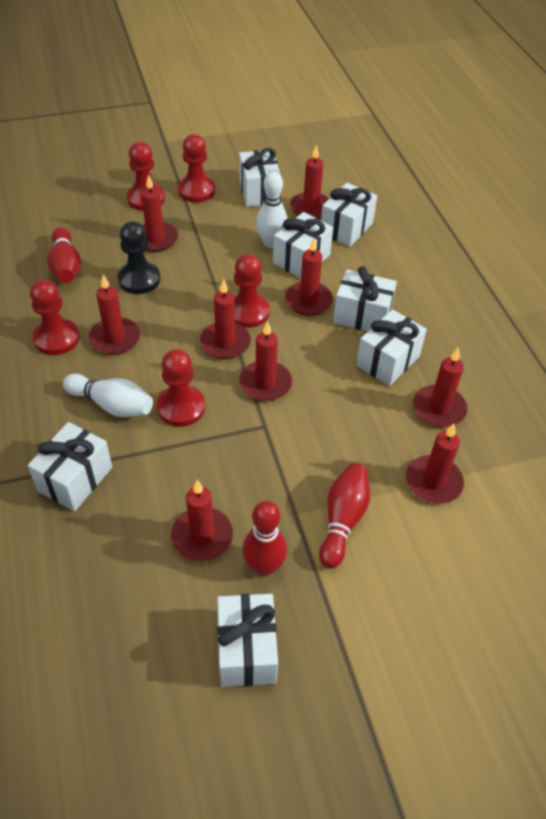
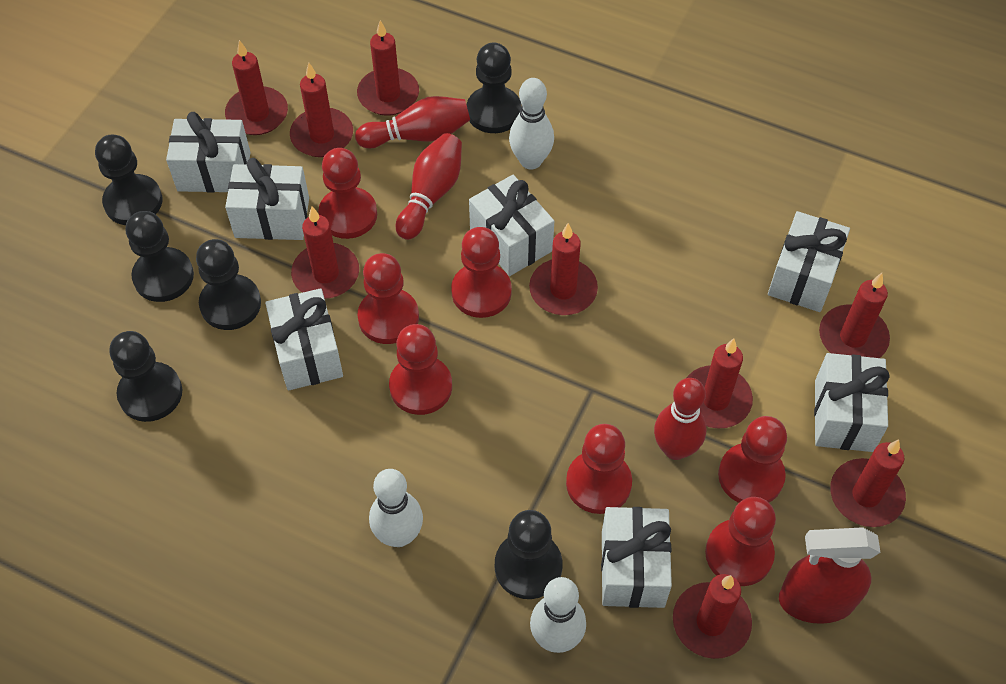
black pawn: 1 -> 6
red pawn: 5 -> 7
red spray bottle: 0 -> 1
white bowling pin: 2 -> 3

